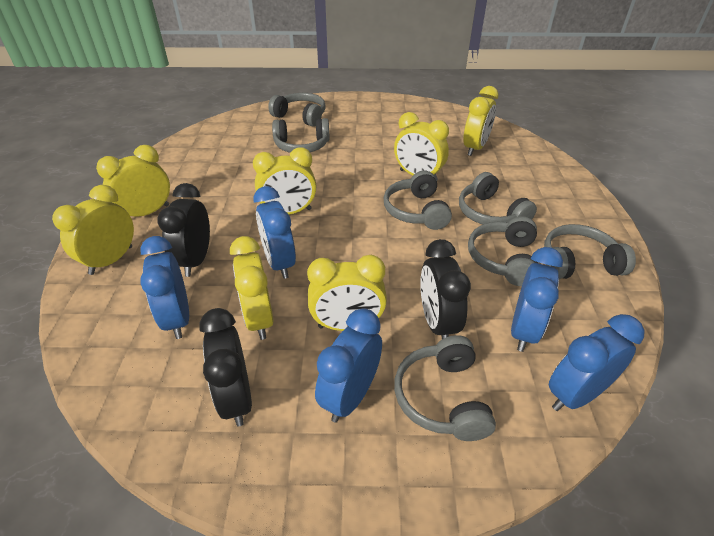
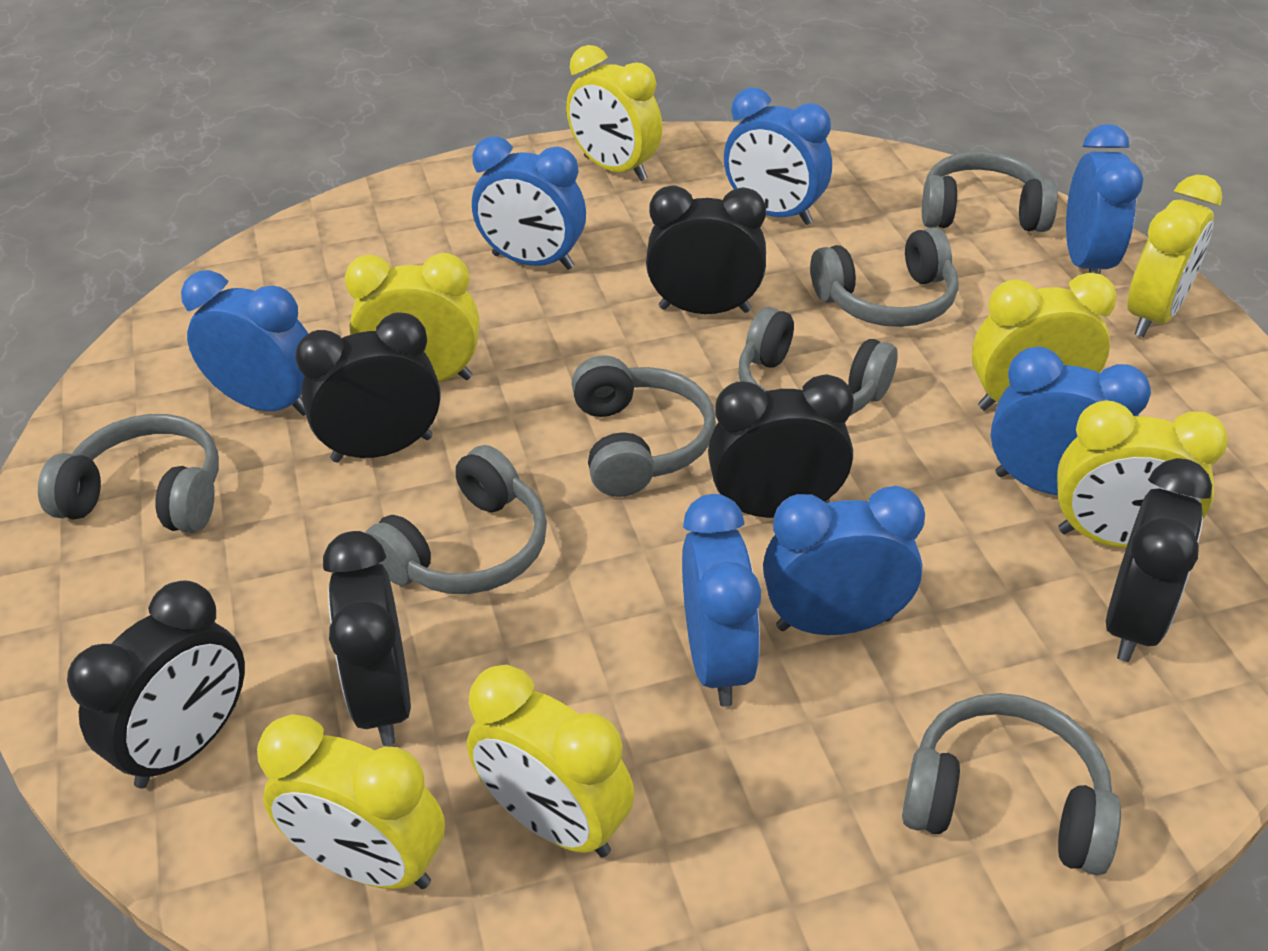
black clock: 3 -> 6
blue clock: 5 -> 7

